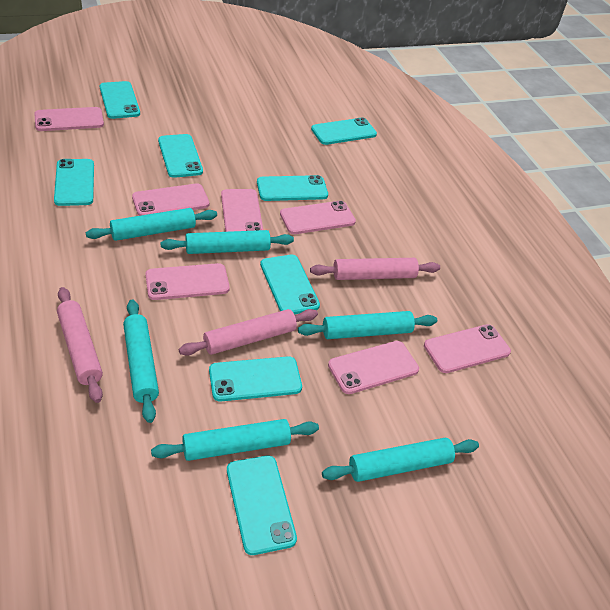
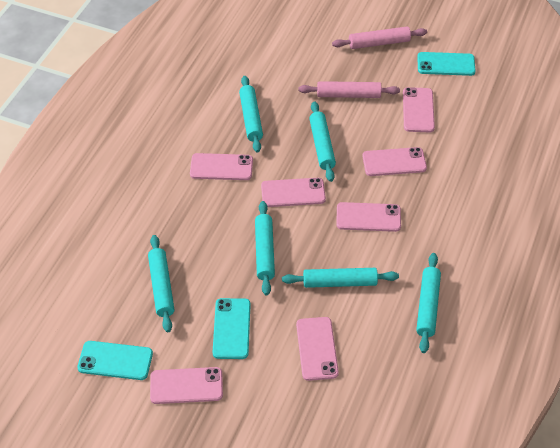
pink rolling pin: 3 -> 2
turquoise phone: 8 -> 3

